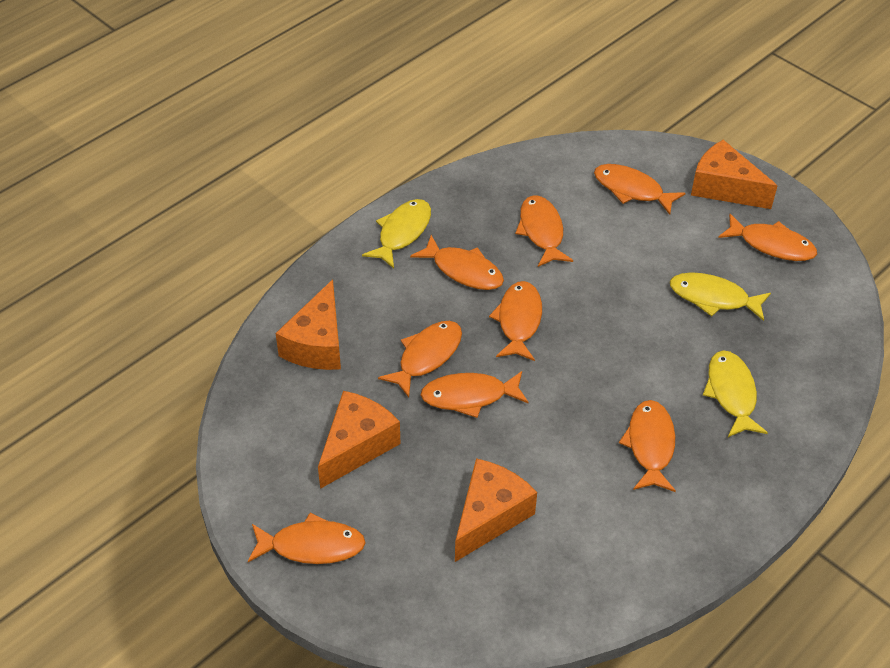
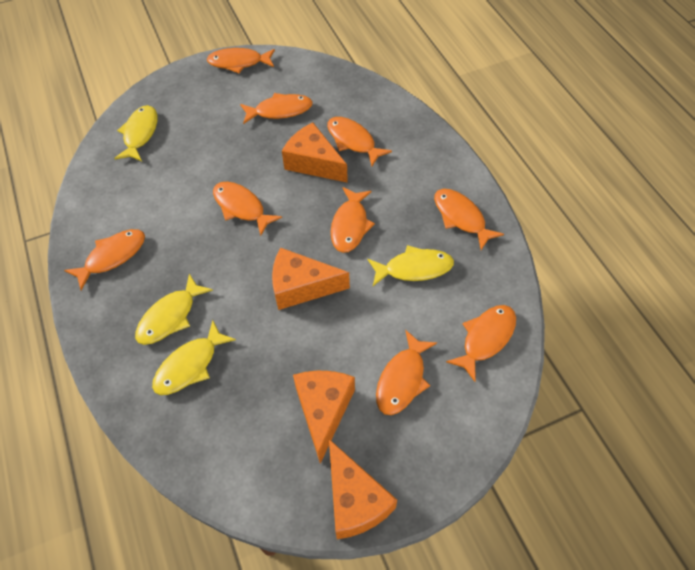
yellow fish: 3 -> 4

